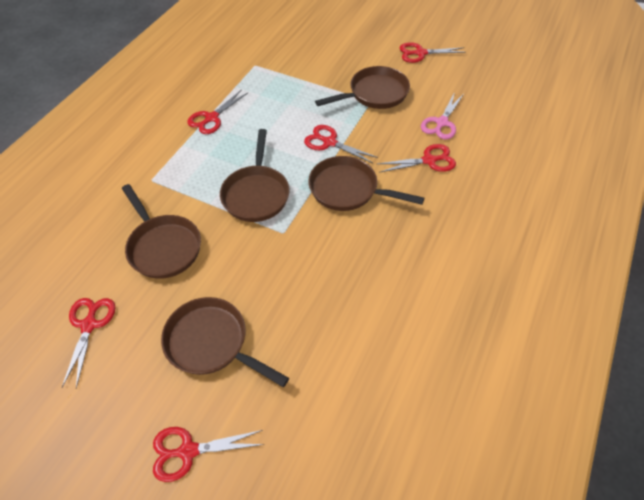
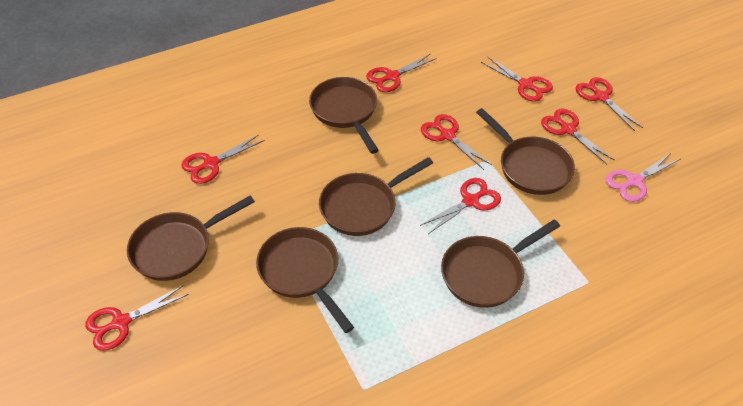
brown pan: 5 -> 6
red scissors: 6 -> 8

